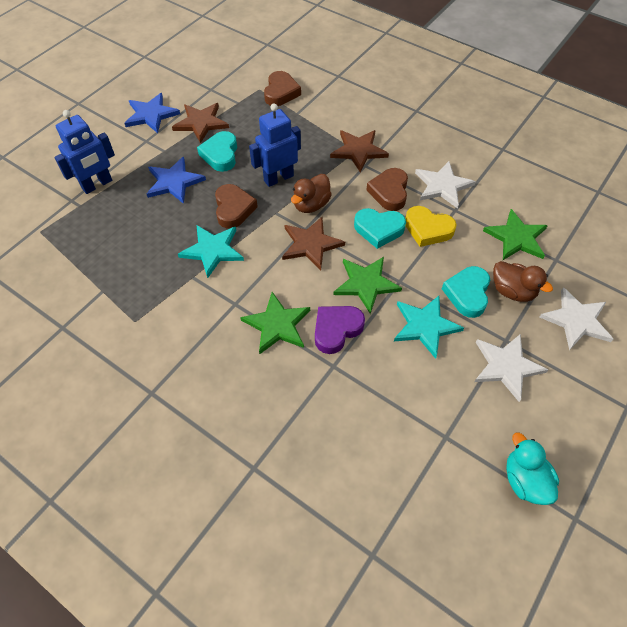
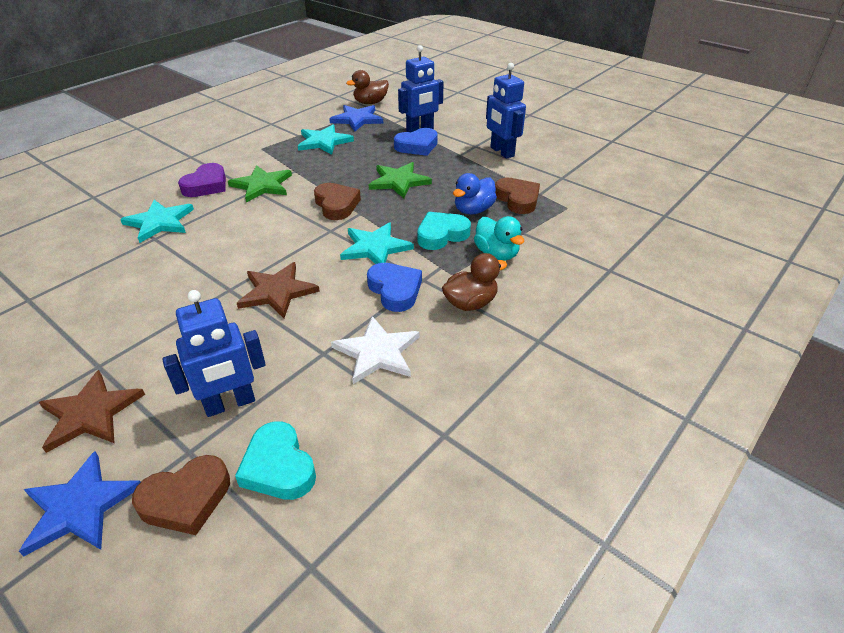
blue duck: 0 -> 1
blue heart: 0 -> 2
blue robot: 2 -> 3
brown star: 3 -> 2
green star: 3 -> 2
turquoise heart: 3 -> 2
turquoise star: 2 -> 3
white star: 3 -> 1
yellow heart: 1 -> 0

